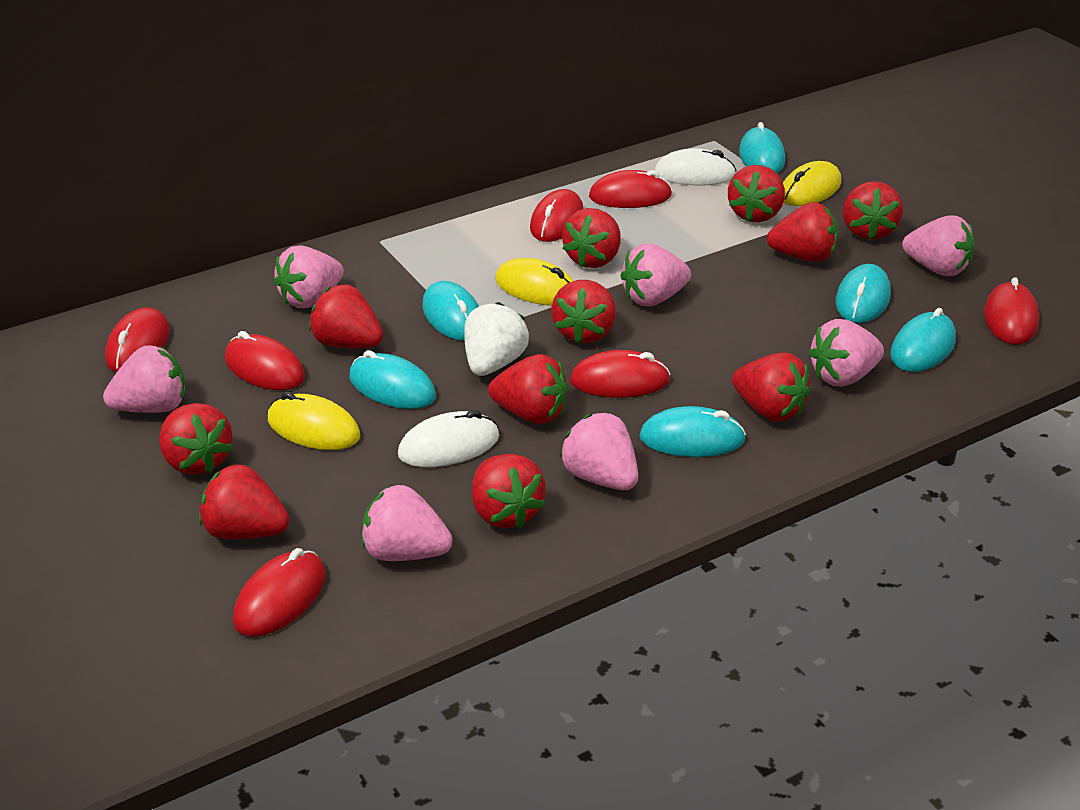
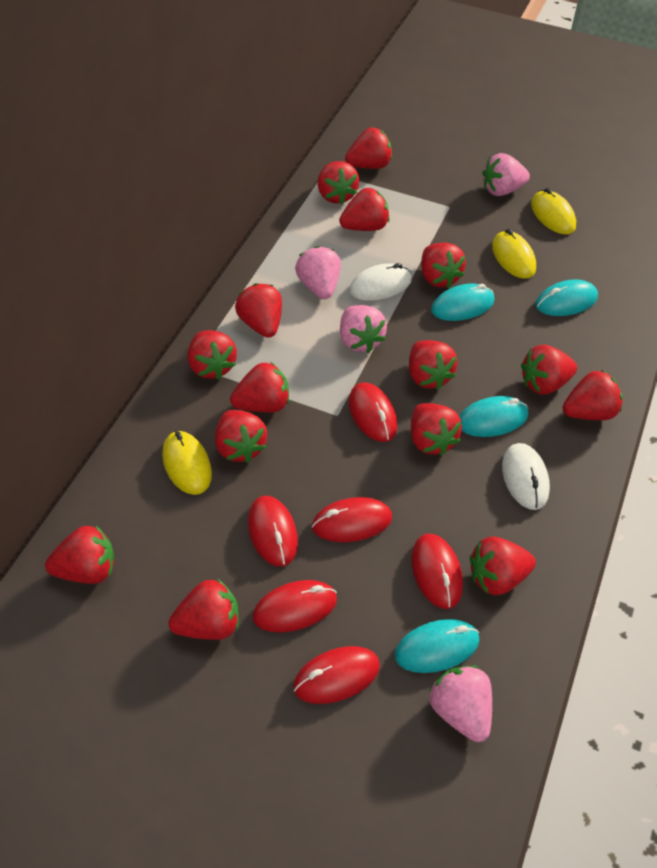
pink strawberry: 7 -> 4
red mouse: 7 -> 6
red strawberry: 11 -> 15
turquoise mouse: 6 -> 4
white strawberry: 1 -> 0

